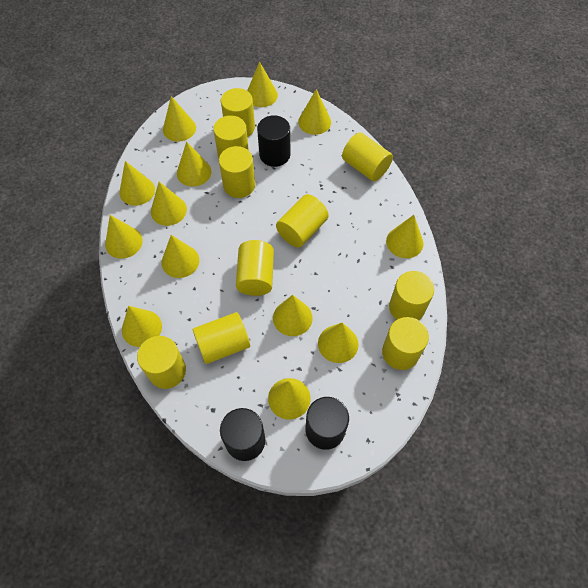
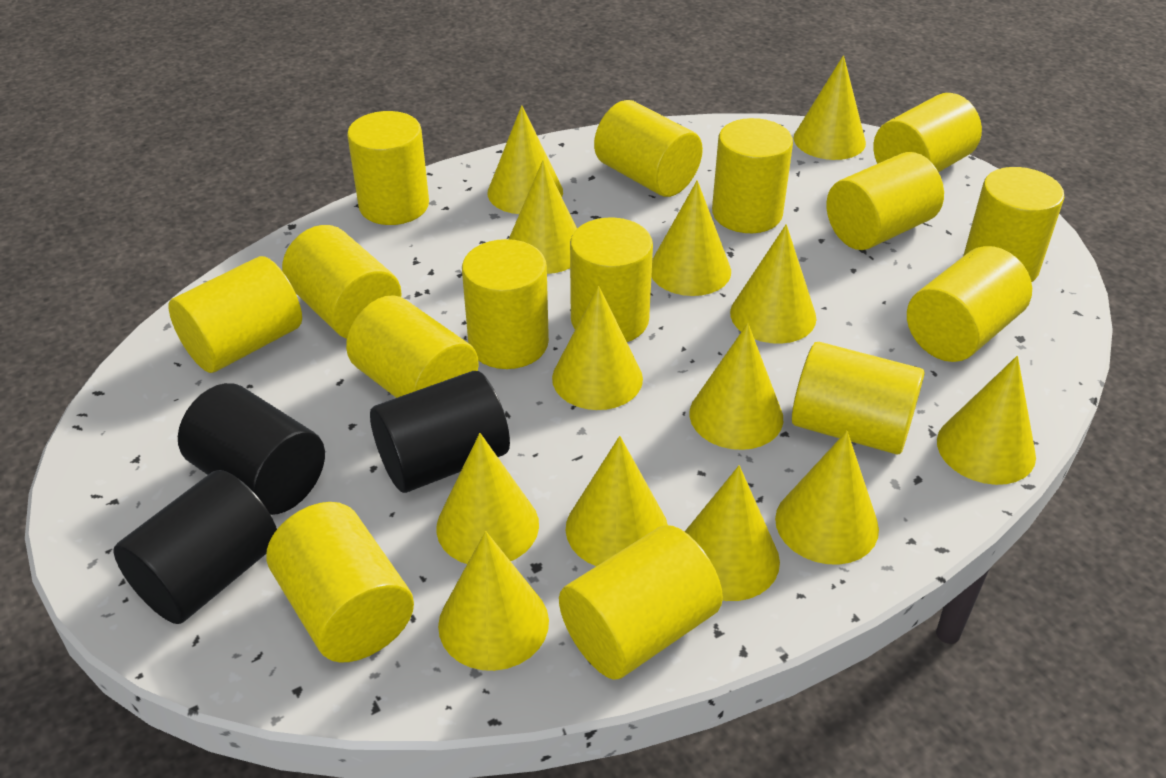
yellow cylinder: 10 -> 15

